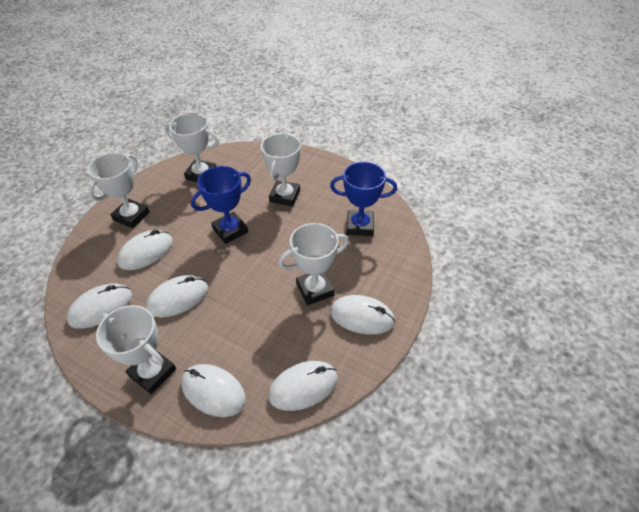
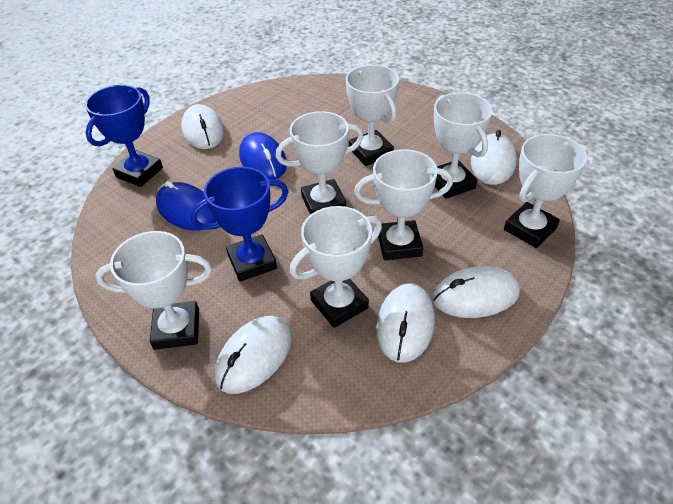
blue mouse: 0 -> 2
white mouse: 6 -> 5
white trophy: 5 -> 7

